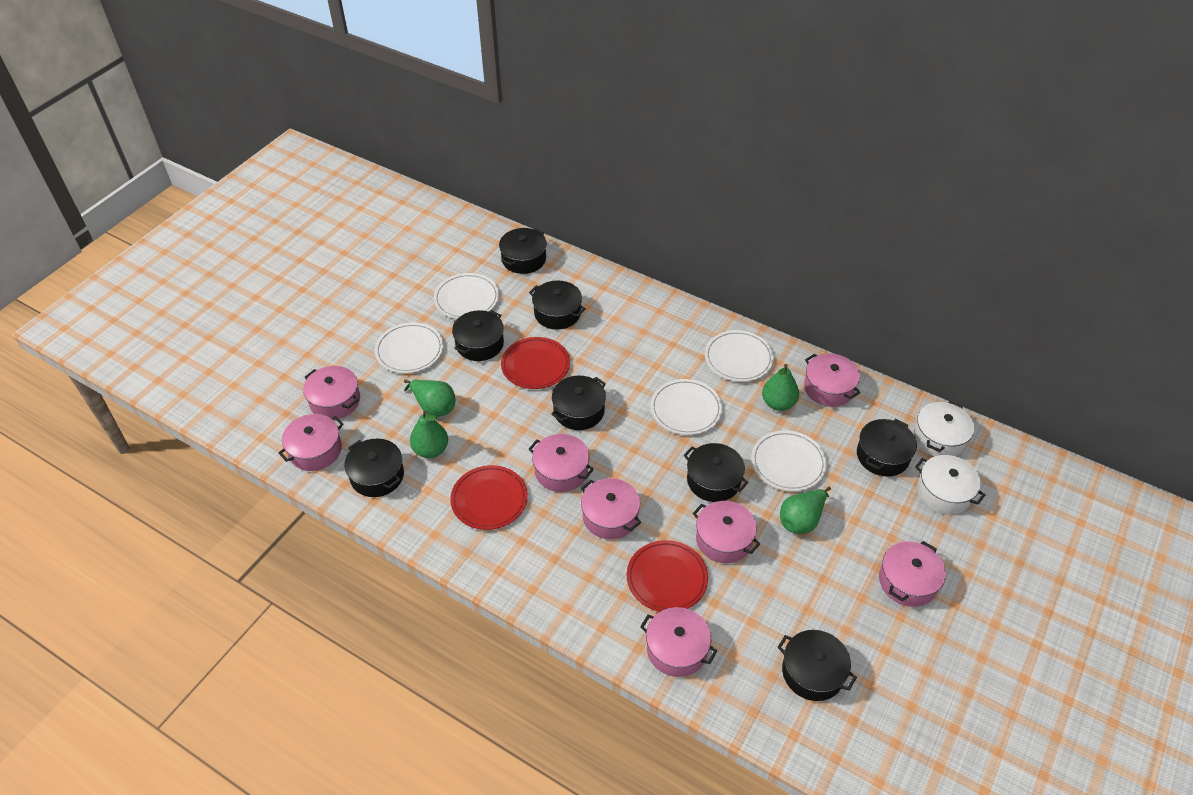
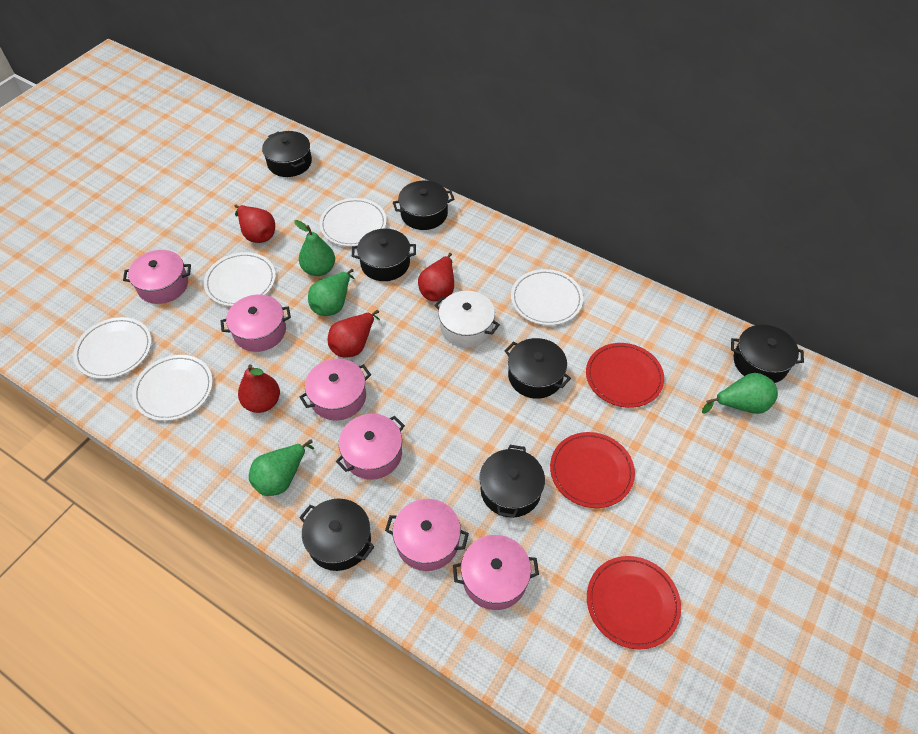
black pot: 8 -> 7
pink pot: 8 -> 6
red pear: 0 -> 4
white pot: 2 -> 1

